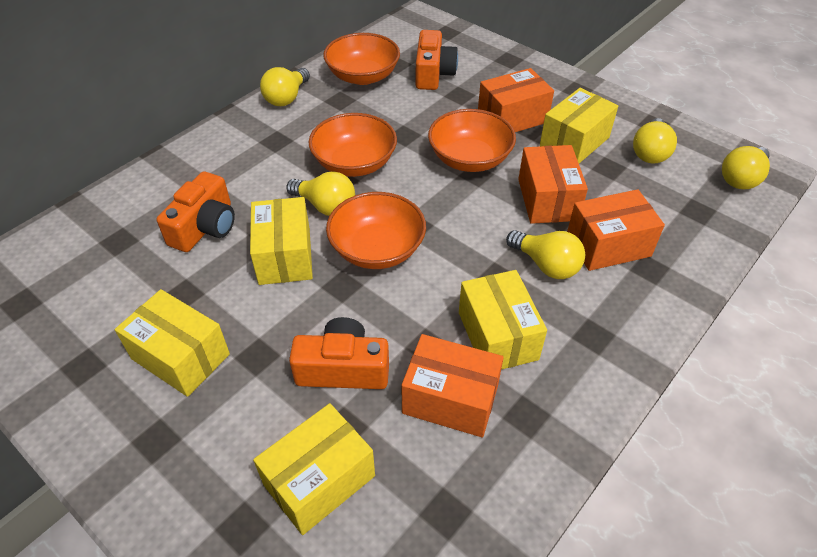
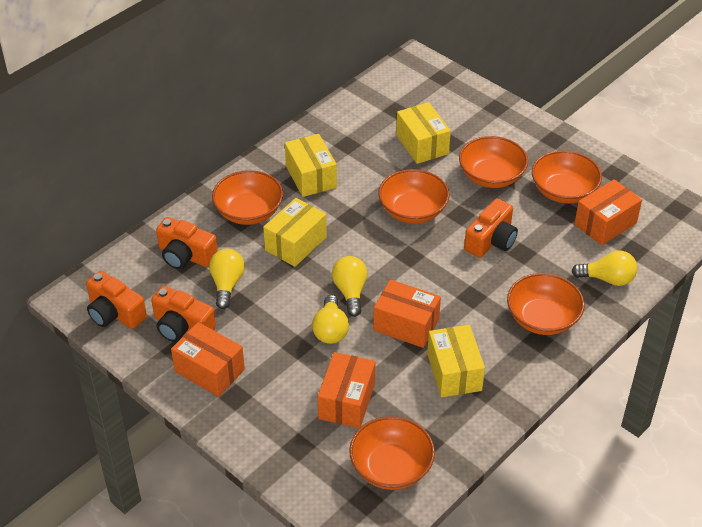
orange bowl: 4 -> 6
orange camera: 3 -> 4
yellow box: 5 -> 4
yellow light bulb: 5 -> 4

